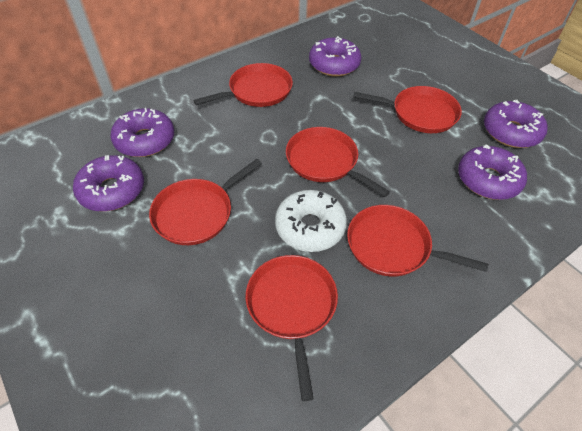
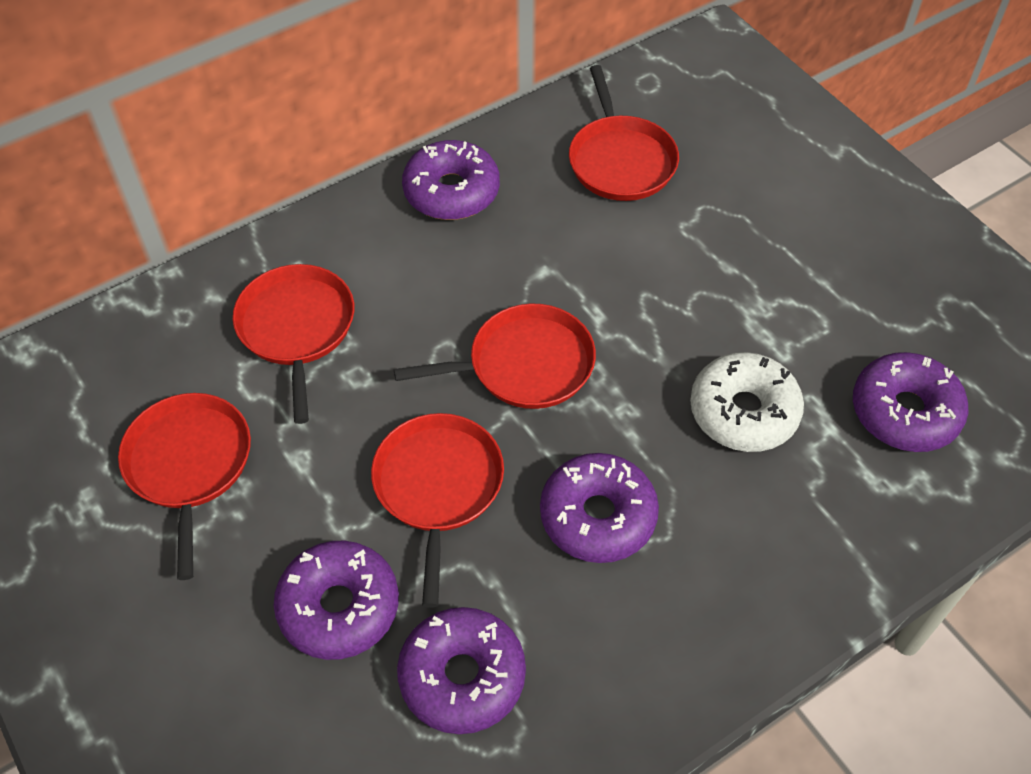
red pan: 6 -> 5

